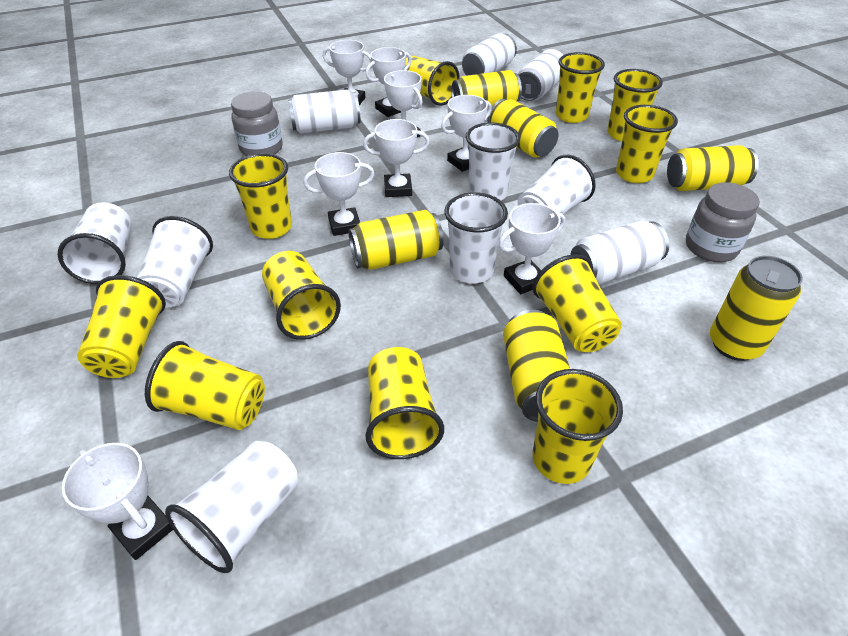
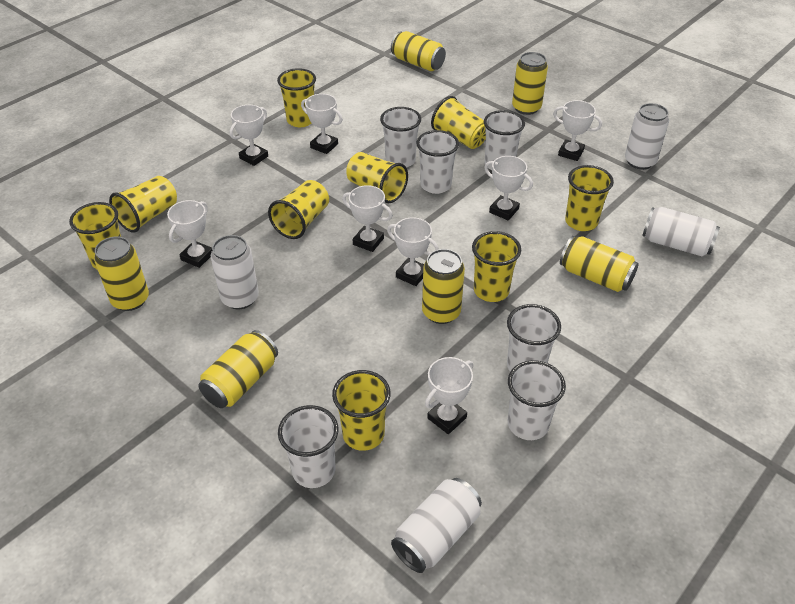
grey jar: 2 -> 0
yellow cup: 11 -> 9

